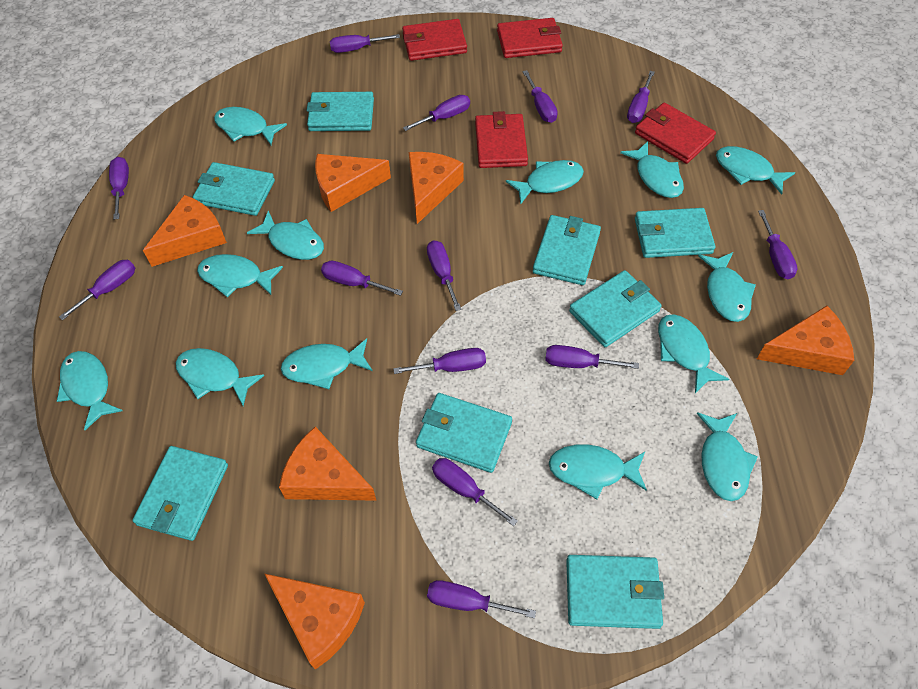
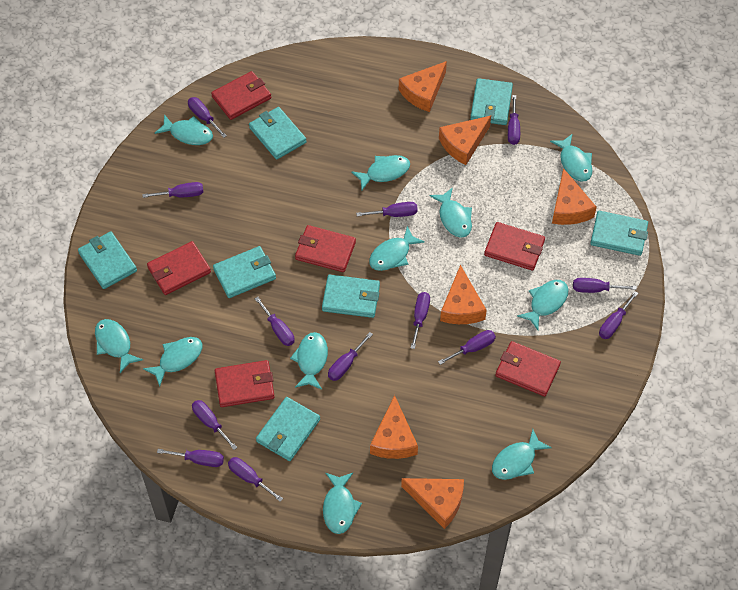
red wallet: 4 -> 6
turquoise fish: 13 -> 11
turquoise wallet: 8 -> 7

